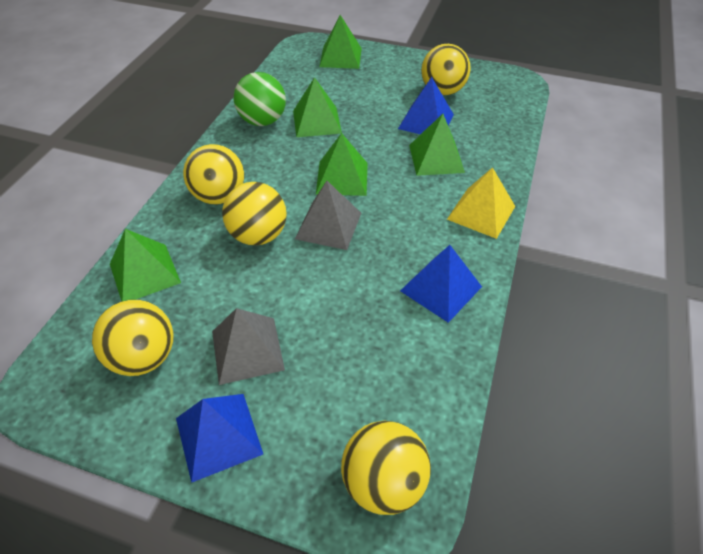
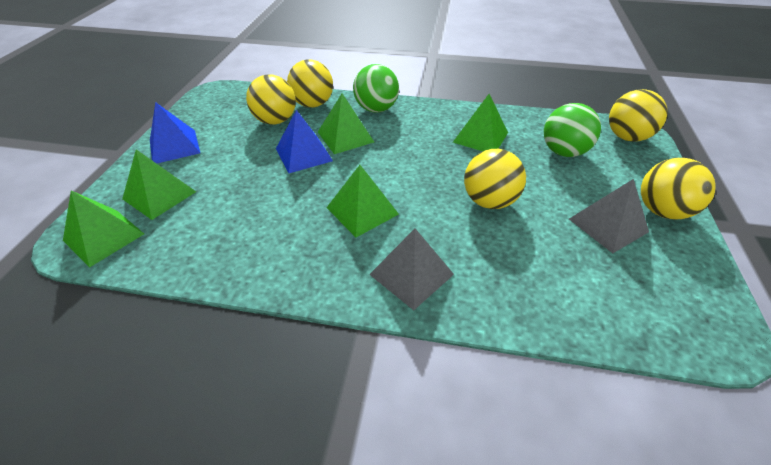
blue pyramid: 3 -> 2
green ball: 1 -> 2
yellow pyramid: 1 -> 0

